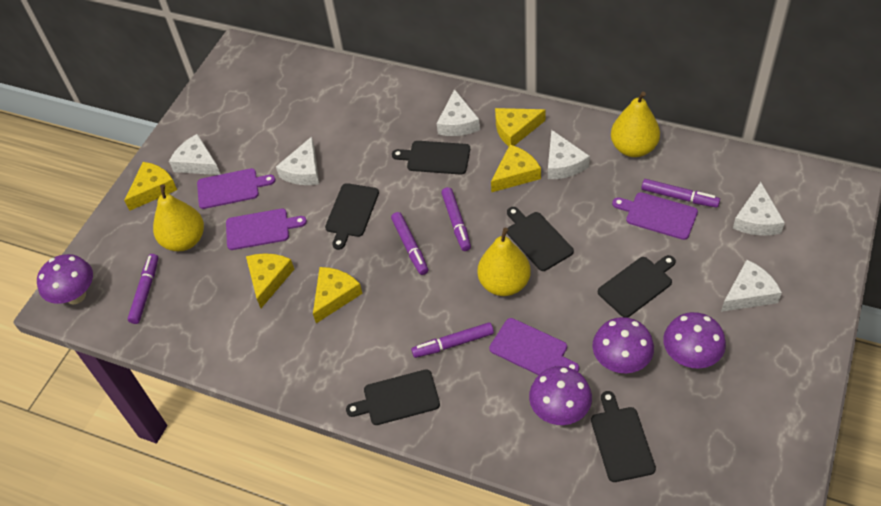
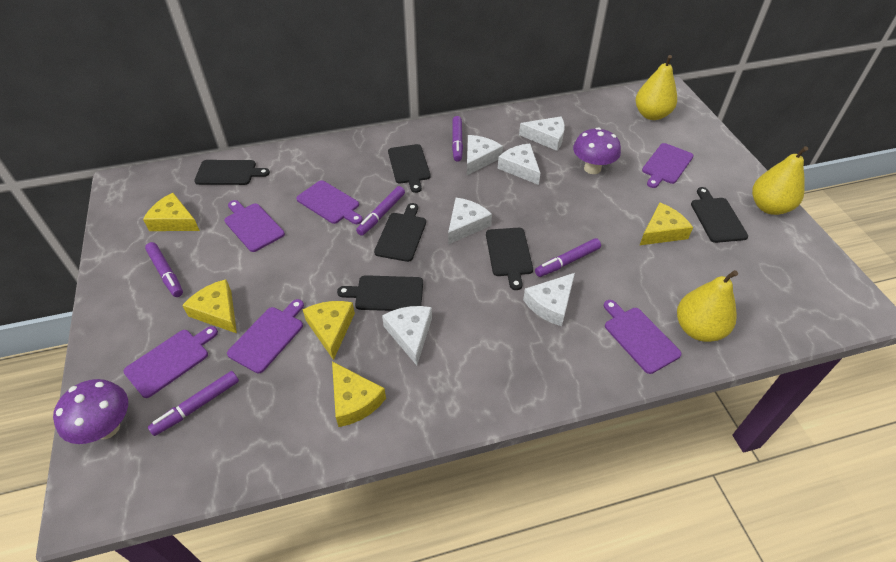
purple cutting board: 4 -> 6
purple mushroom: 4 -> 2

